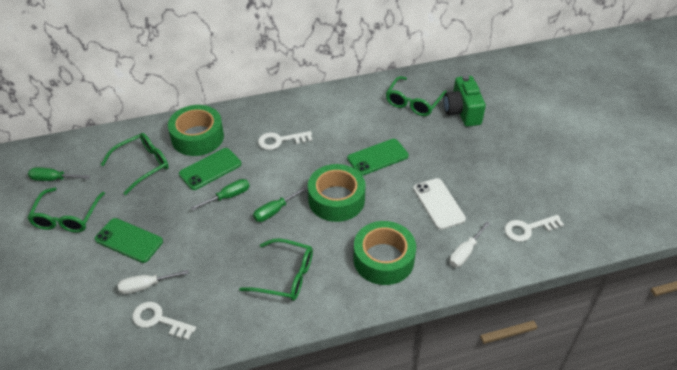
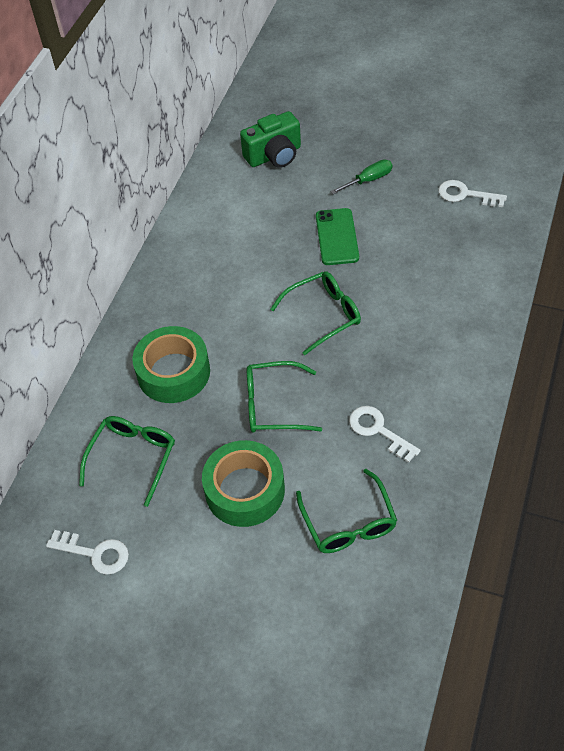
green phone: 3 -> 1
green screwdriver: 3 -> 1
green tape: 3 -> 2
white phone: 1 -> 0
white screwdriver: 2 -> 0

